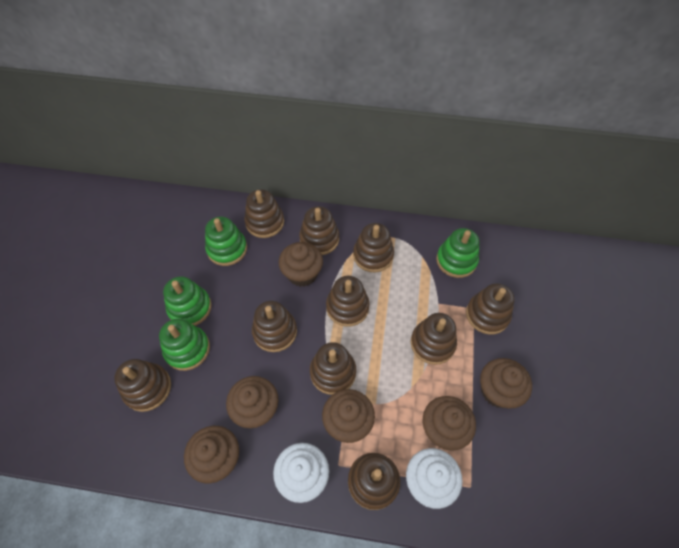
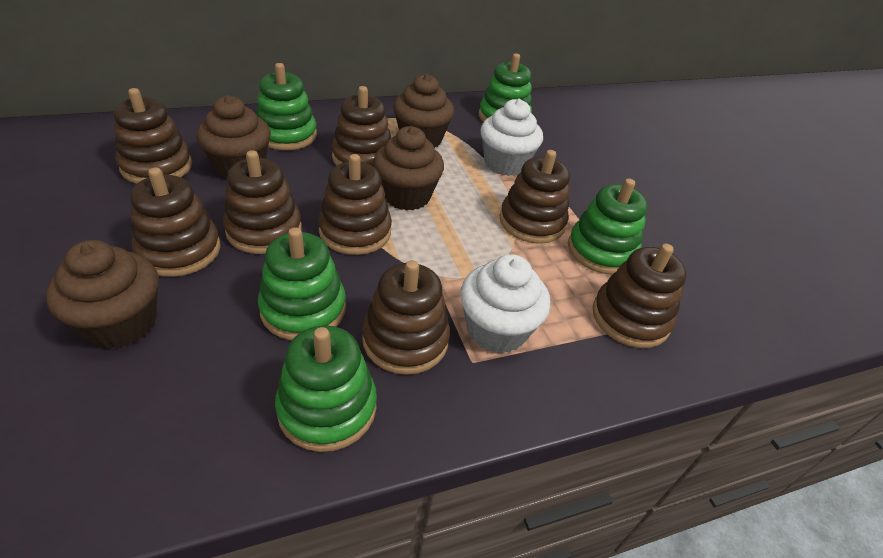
brown cupcake: 6 -> 4
brown stacking toy: 10 -> 8
green stacking toy: 4 -> 5

